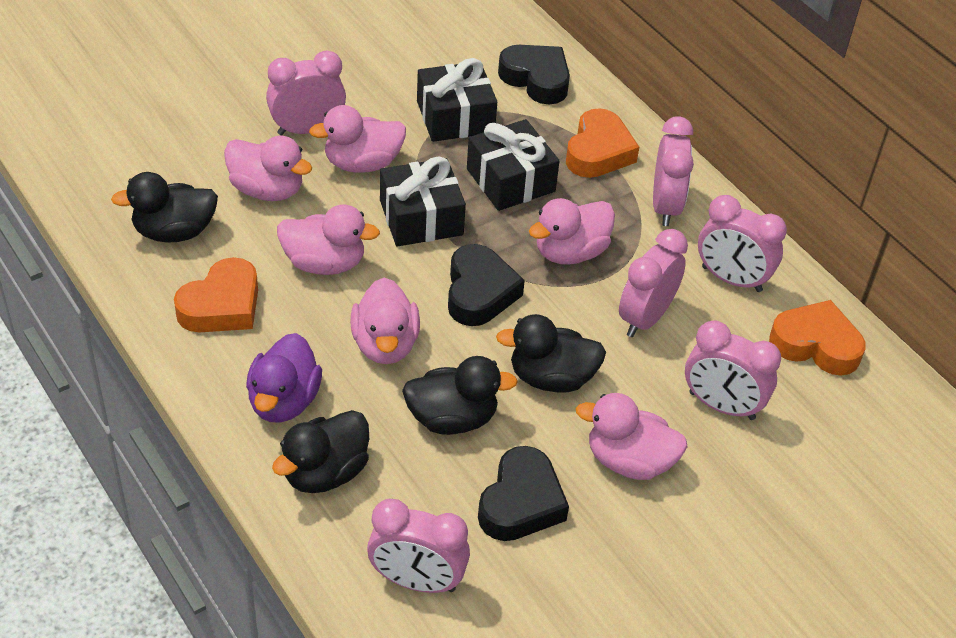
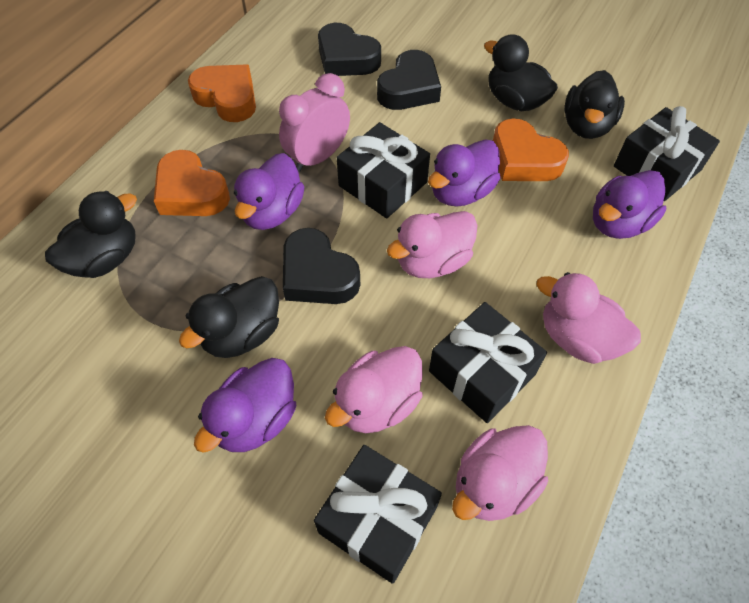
black gift: 3 -> 4
pink clock: 6 -> 1
pink duck: 6 -> 4
purple duck: 1 -> 4

